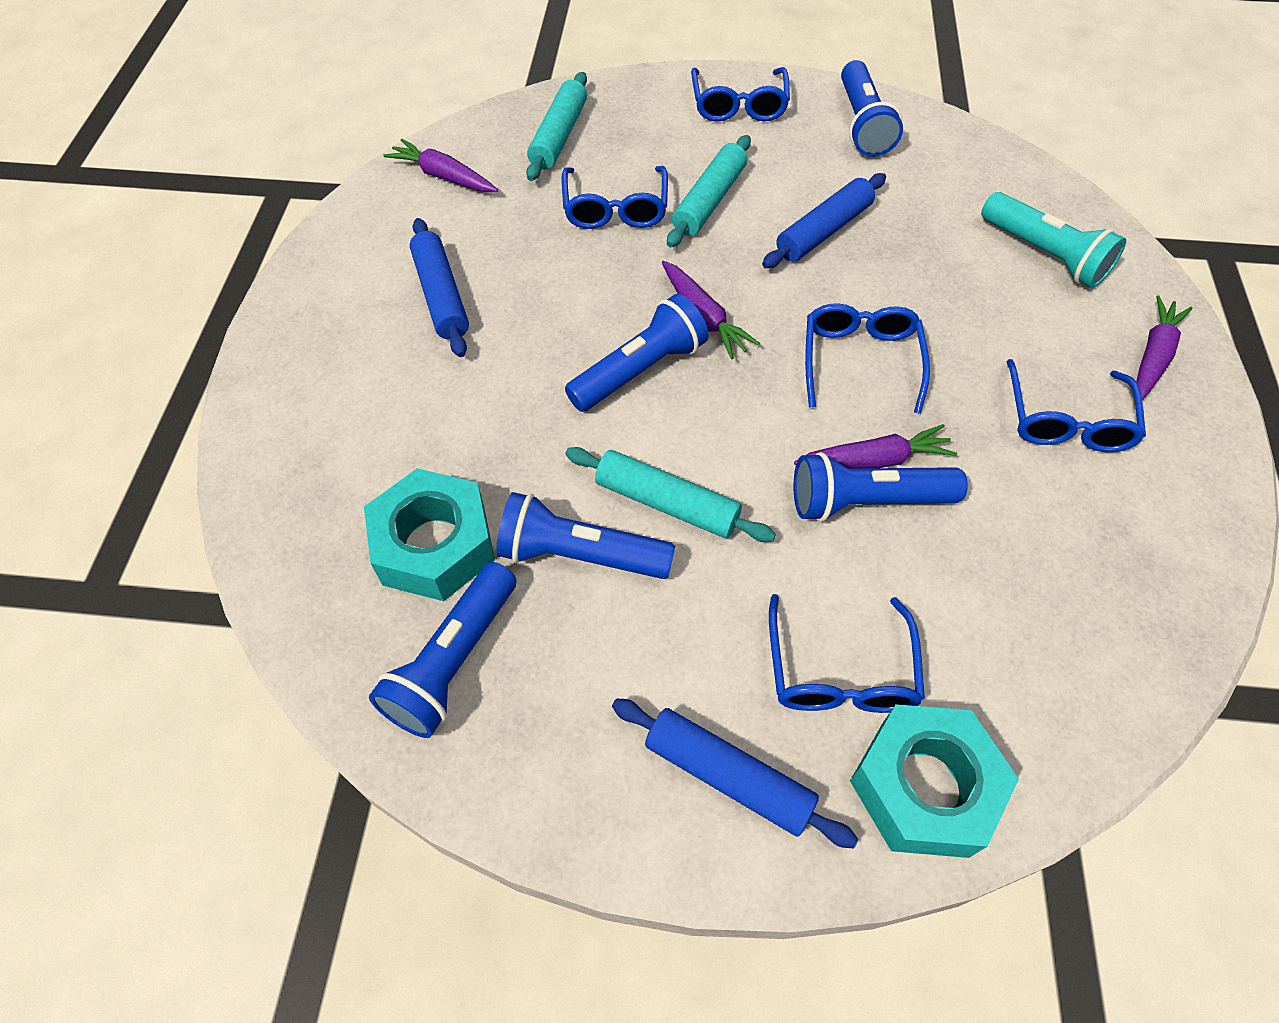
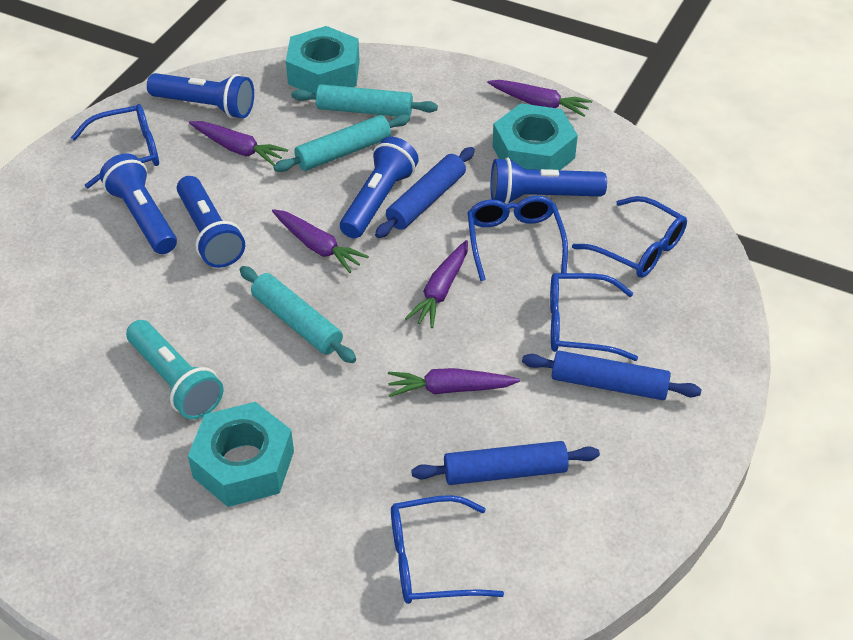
purple carrot: 4 -> 5
turquoise nut: 2 -> 3

